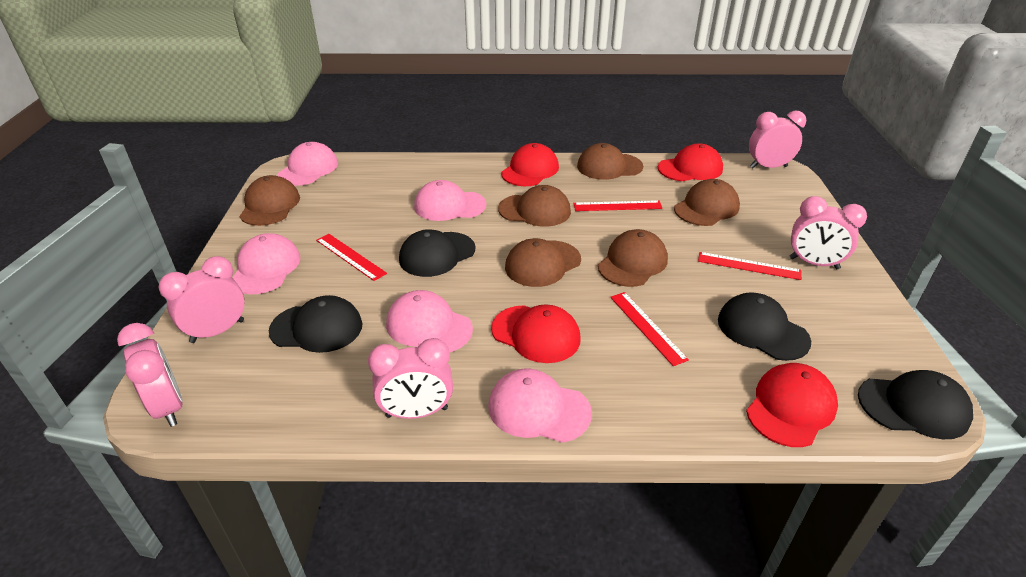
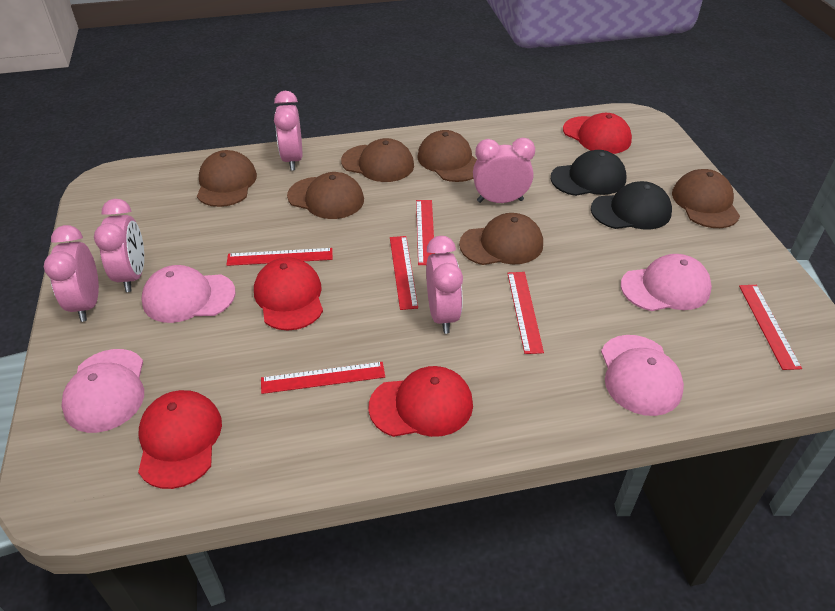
black cap: 4 -> 2
pink cap: 5 -> 4
red ruler: 4 -> 6

